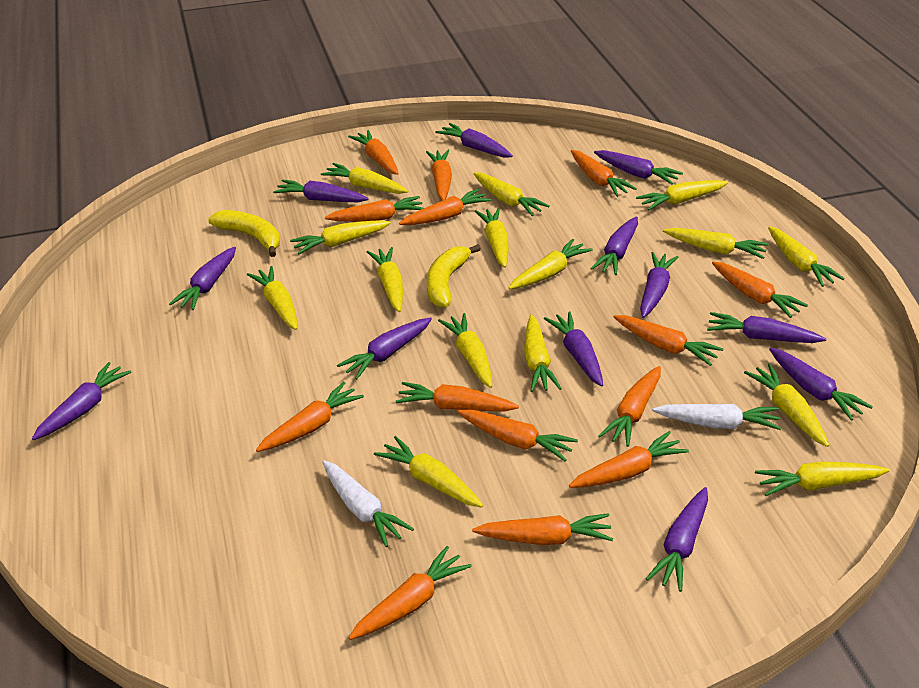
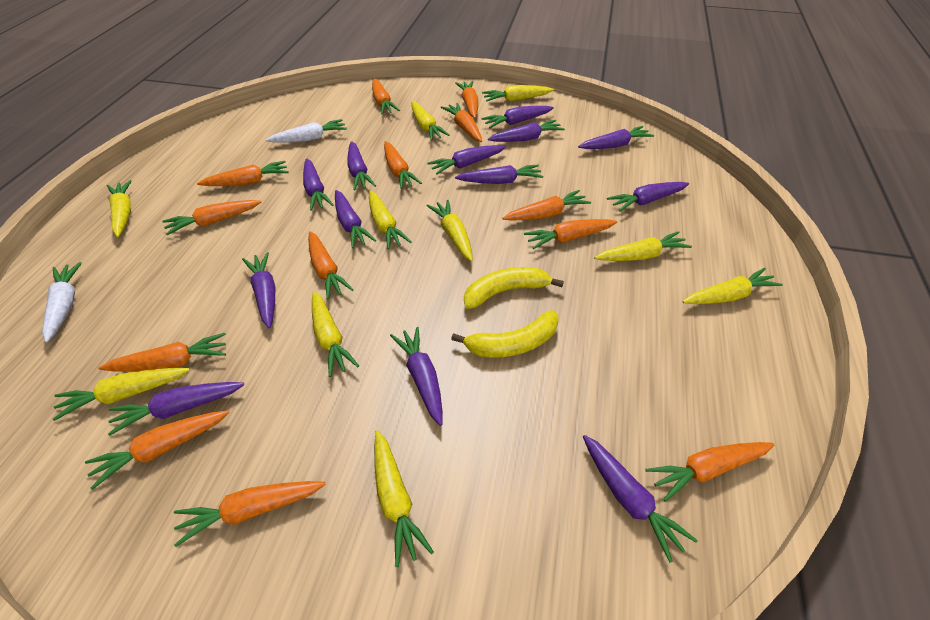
orange carrot: 14 -> 13
purple carrot: 12 -> 13
yellow carrot: 15 -> 10

